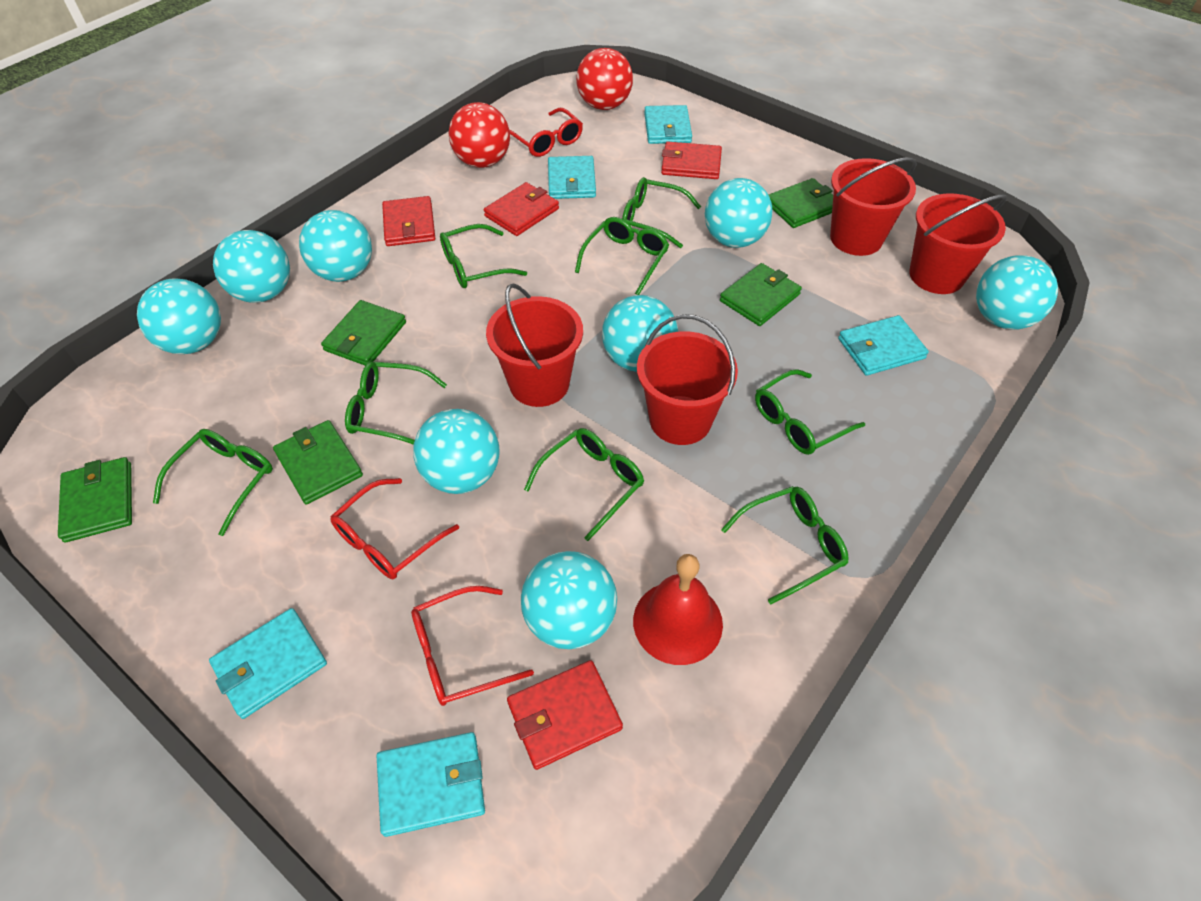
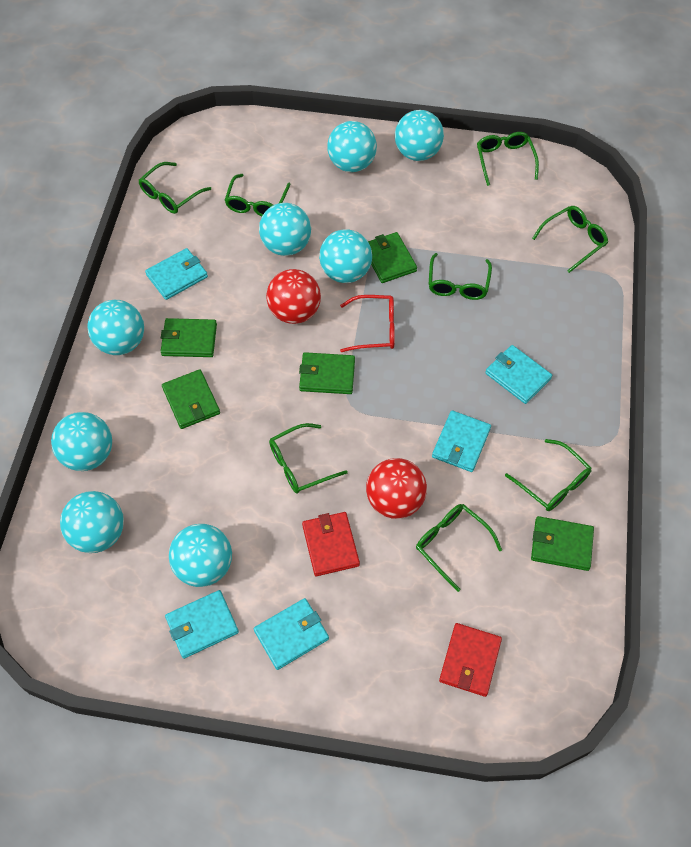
red bell: 1 -> 0
red bucket: 4 -> 0
red glasses: 3 -> 1
red wallet: 4 -> 2

